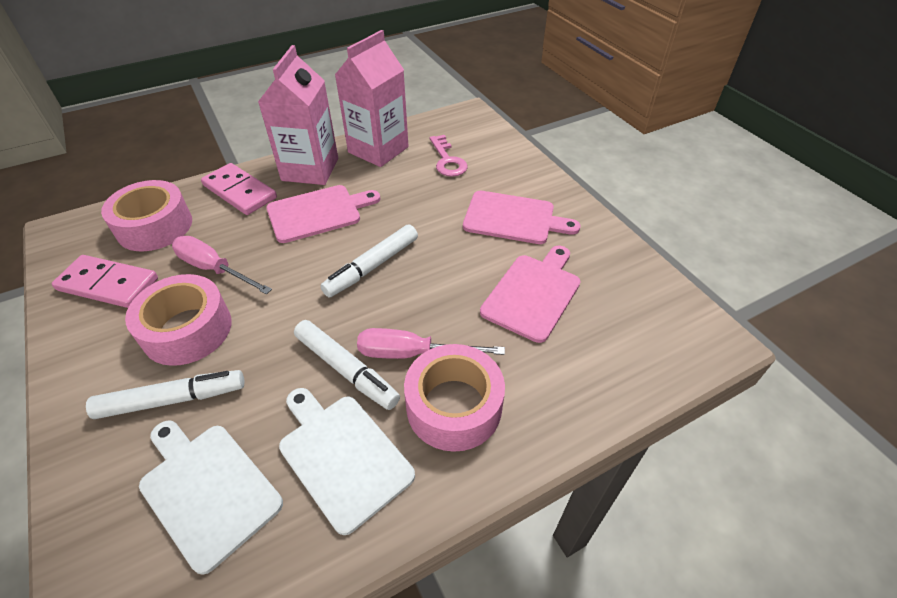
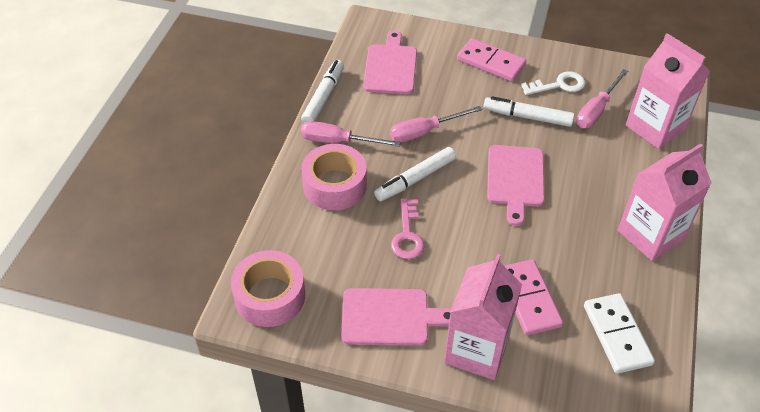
pink carton: 2 -> 3
pink screwdriver: 2 -> 3
pink tape: 3 -> 2
white cutting board: 2 -> 0
white domino: 0 -> 1
white key: 0 -> 1

